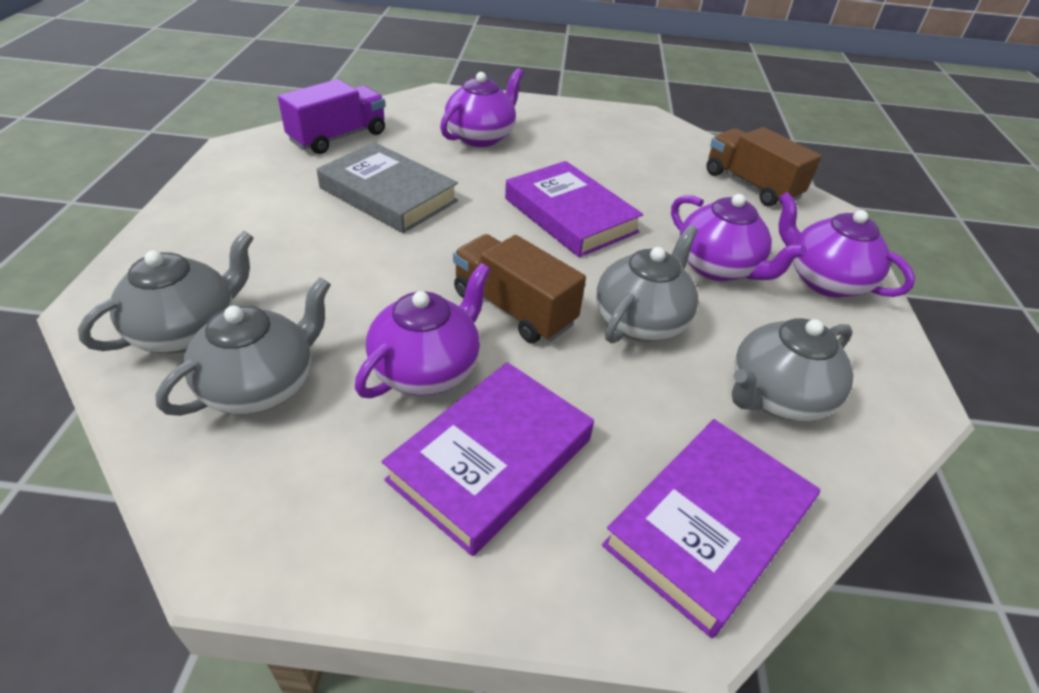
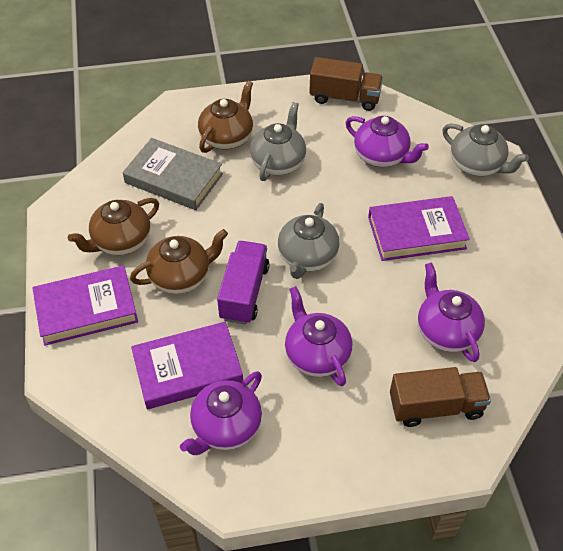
brown teapot: 0 -> 3
grey teapot: 4 -> 3

